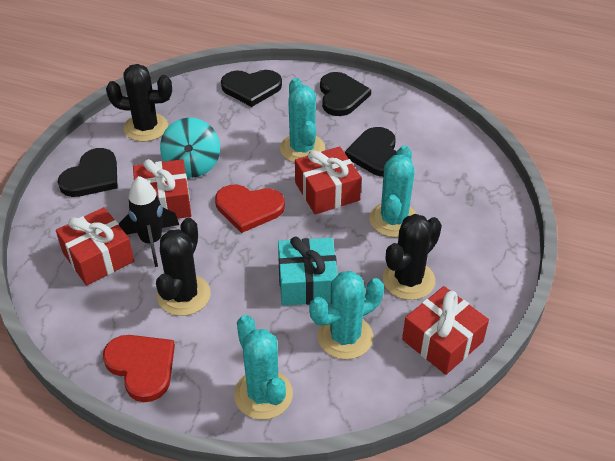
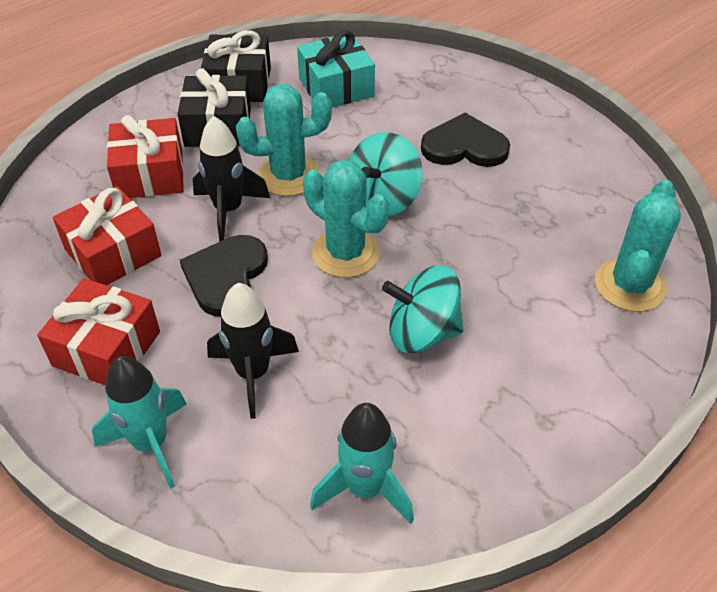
black cactus: 3 -> 0
black gift: 0 -> 2
black heart: 4 -> 2
black rocket: 1 -> 2
red gift: 4 -> 3
red heart: 2 -> 0
turquoise cactus: 4 -> 3
turquoise rocket: 0 -> 2
turquoise spinning top: 1 -> 2

